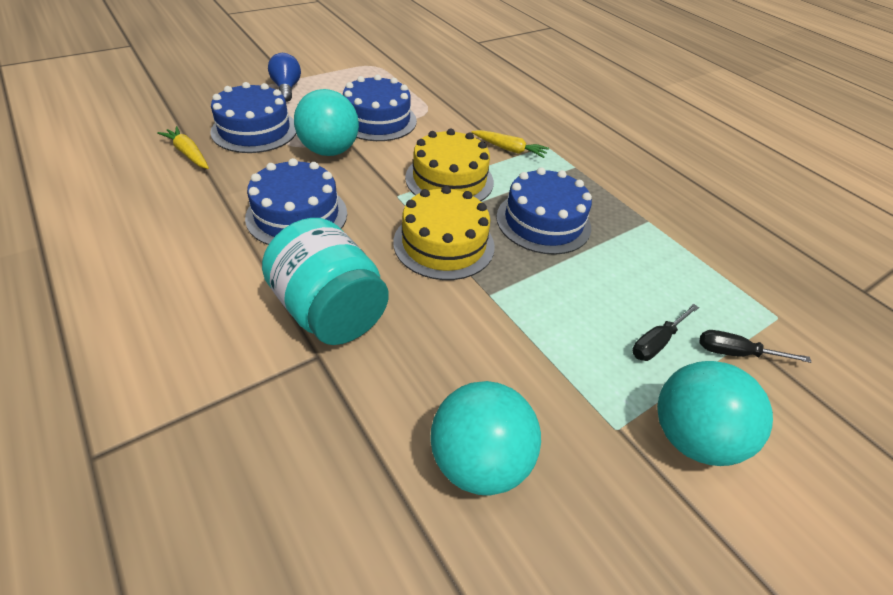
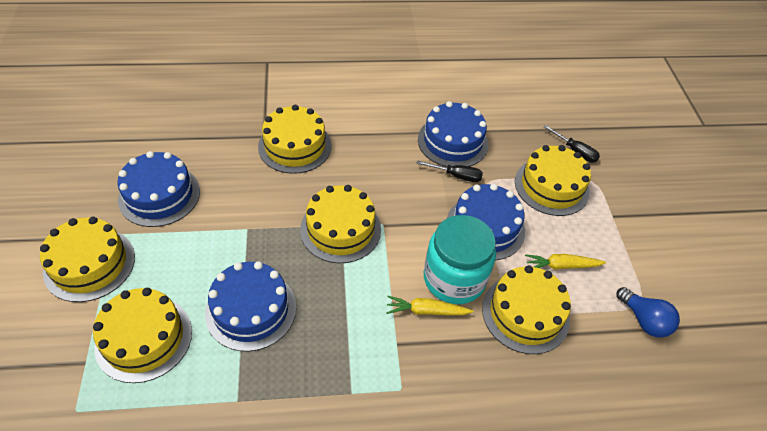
turquoise ball: 3 -> 0
yellow cake: 2 -> 6

